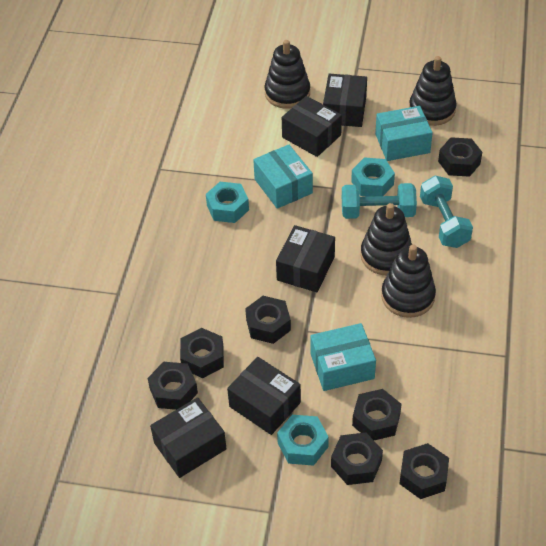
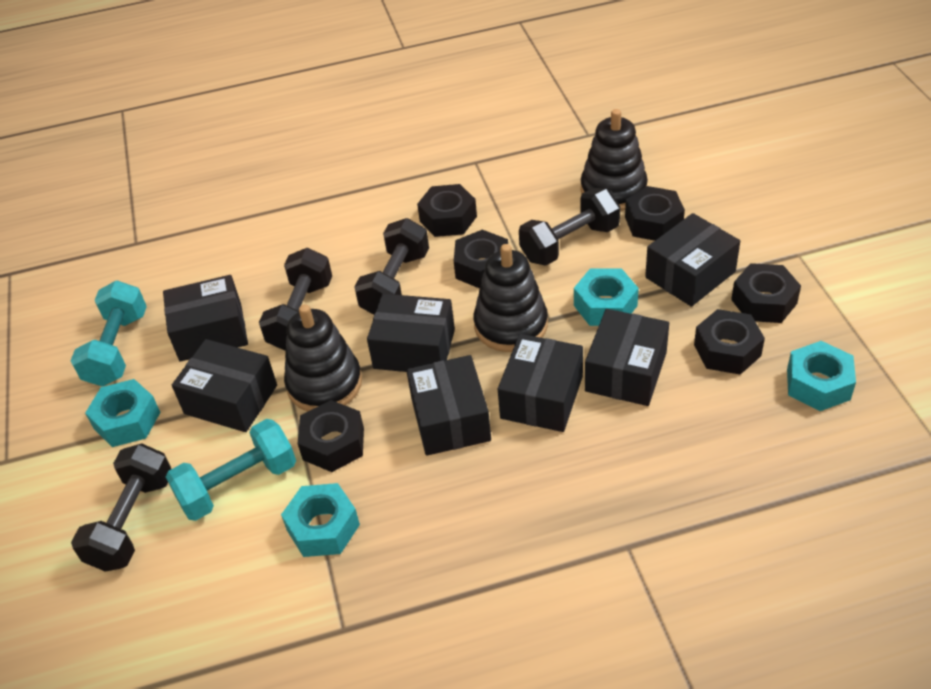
black box: 5 -> 7
black dumbbell: 0 -> 4
black nut: 7 -> 6
black stacking toy: 4 -> 3
turquoise box: 3 -> 0
turquoise nut: 3 -> 4

